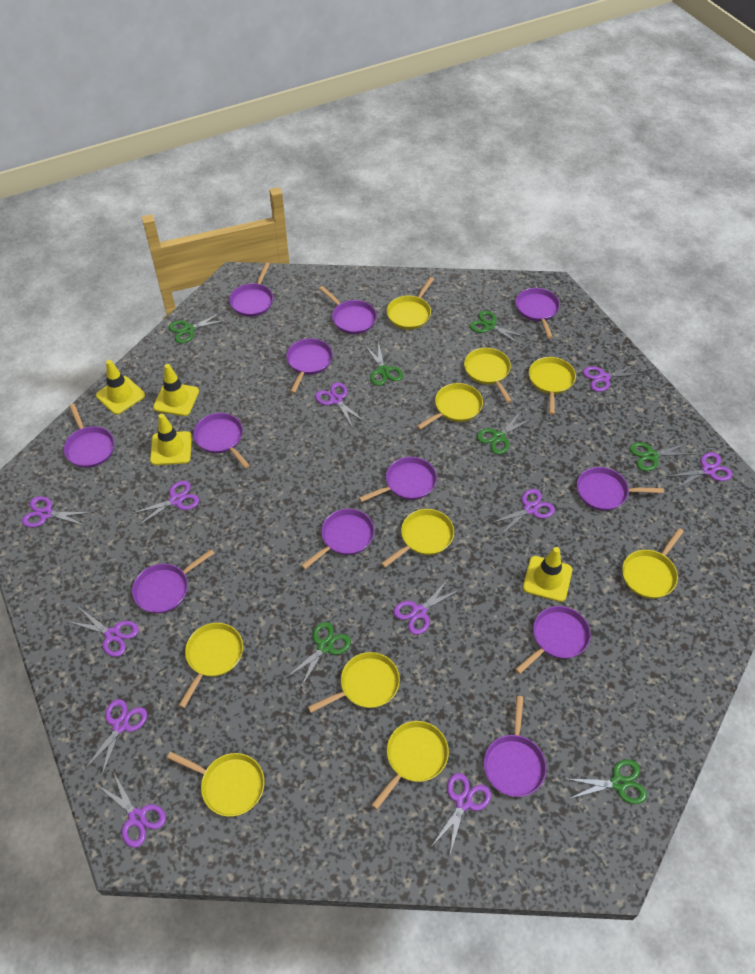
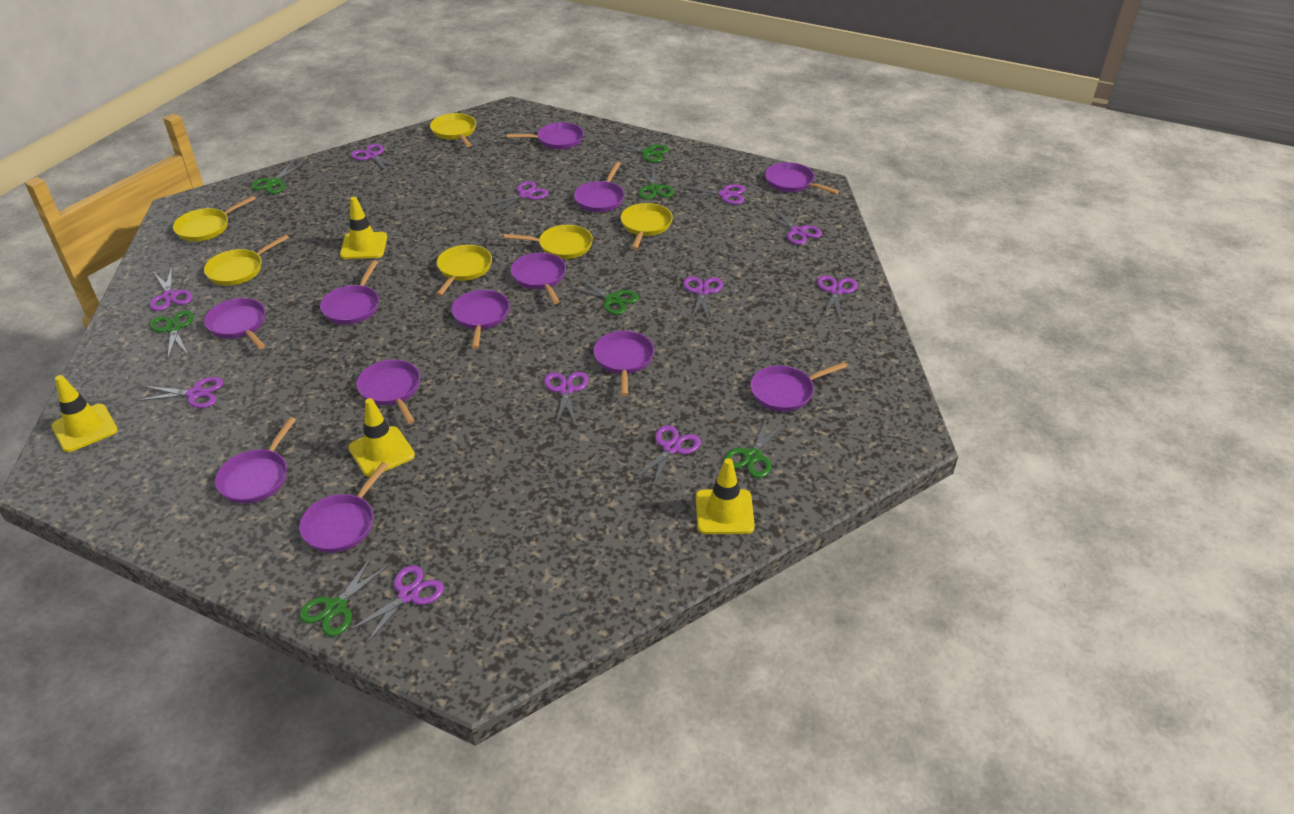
yellow pan: 10 -> 6

